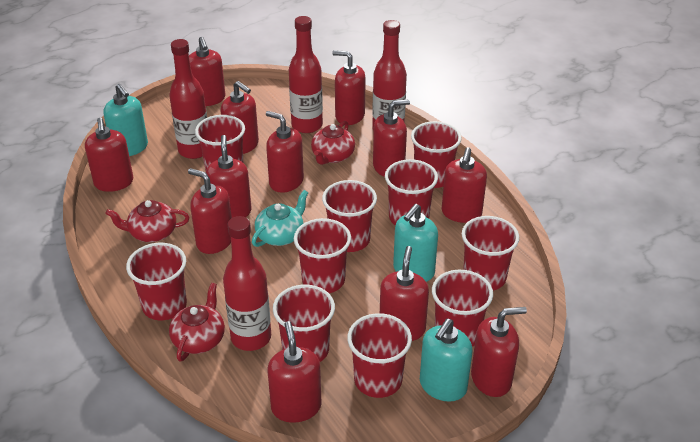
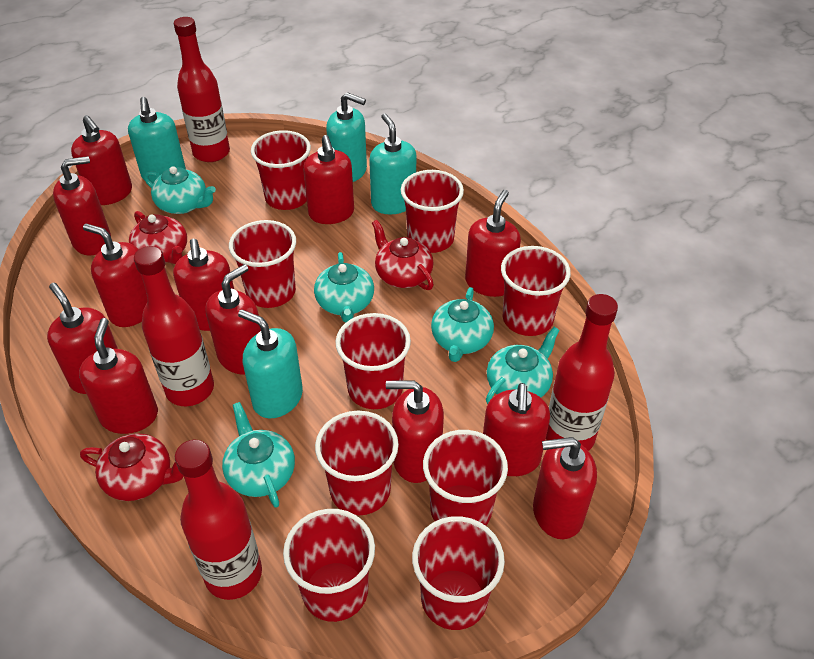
red cup: 10 -> 9
turquoise soap dispenser: 3 -> 4
turquoise teapot: 1 -> 5

